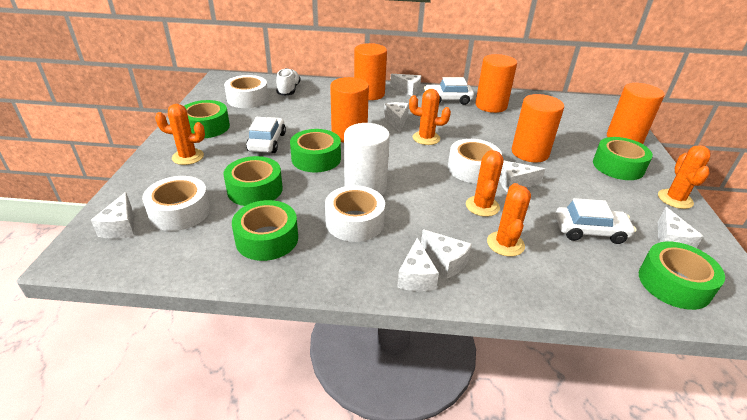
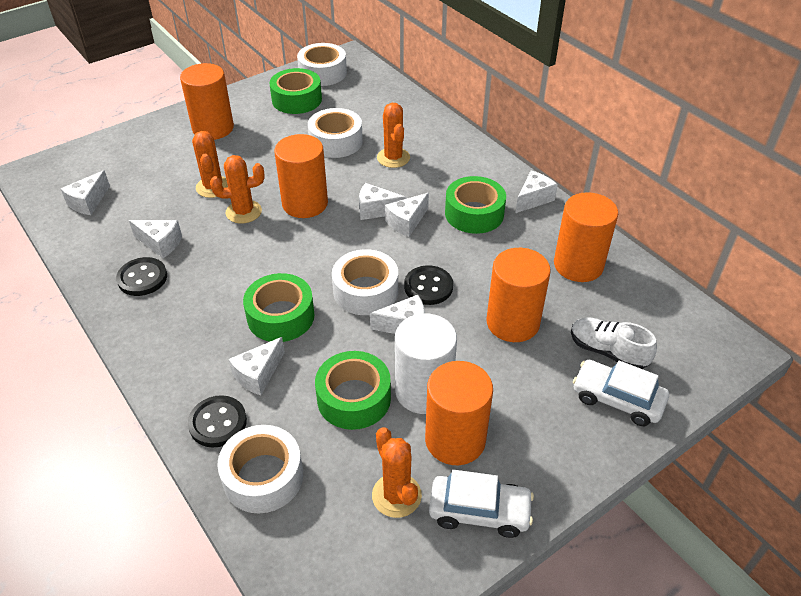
black button: 0 -> 3
green tape: 6 -> 4
orange cactus: 5 -> 4
white car: 3 -> 2

